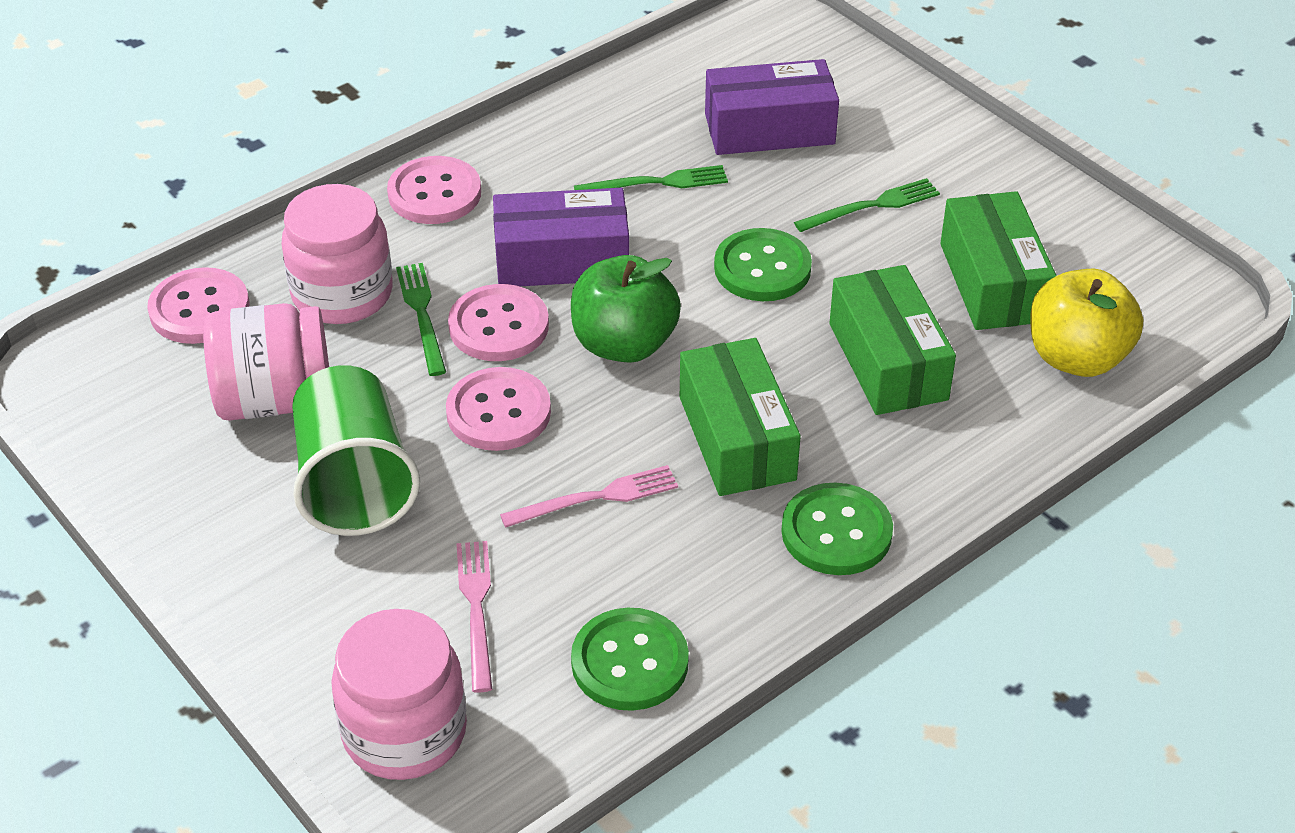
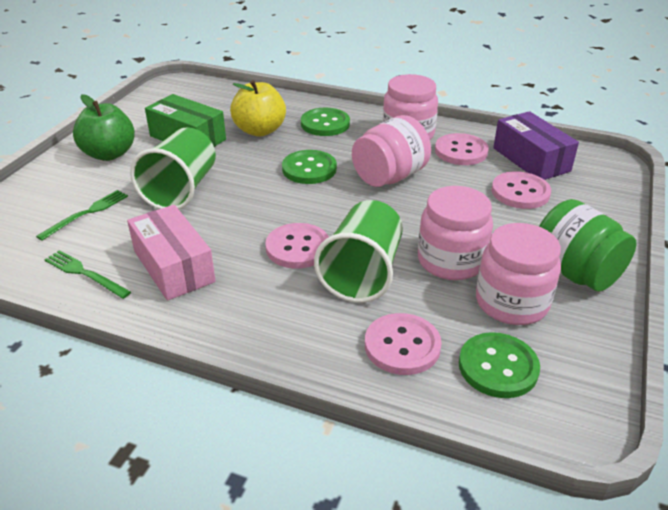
green box: 3 -> 1
green cup: 1 -> 2
green fork: 3 -> 2
green jar: 0 -> 1
pink box: 0 -> 1
pink fork: 2 -> 0
pink jar: 3 -> 4
purple box: 2 -> 1

